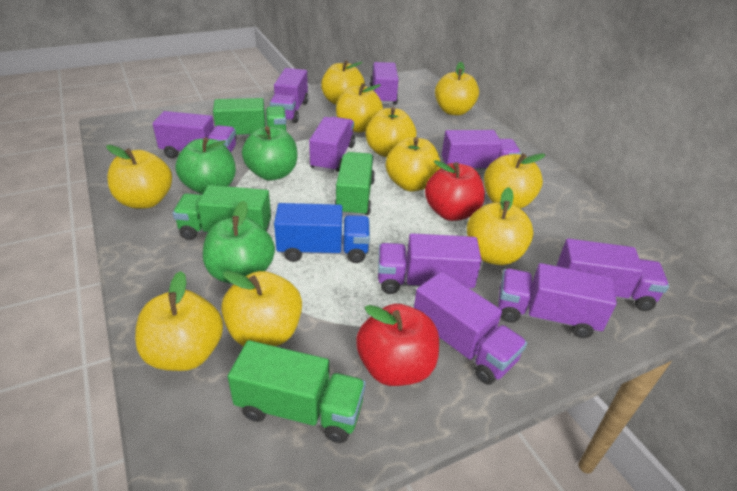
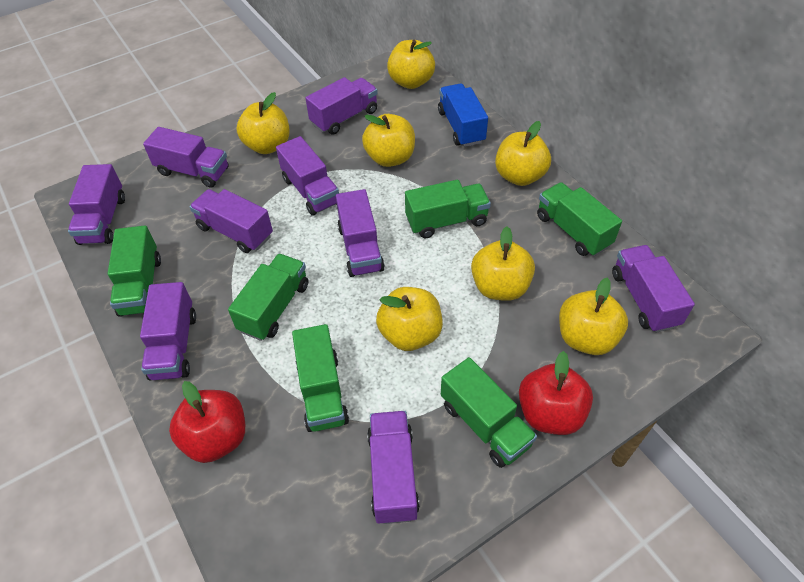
green apple: 3 -> 0
green truck: 4 -> 6
yellow apple: 10 -> 7

